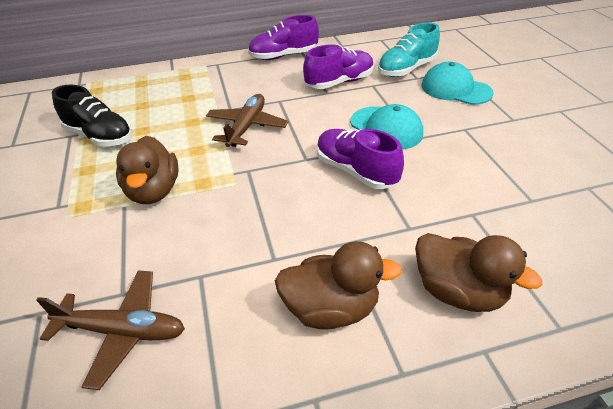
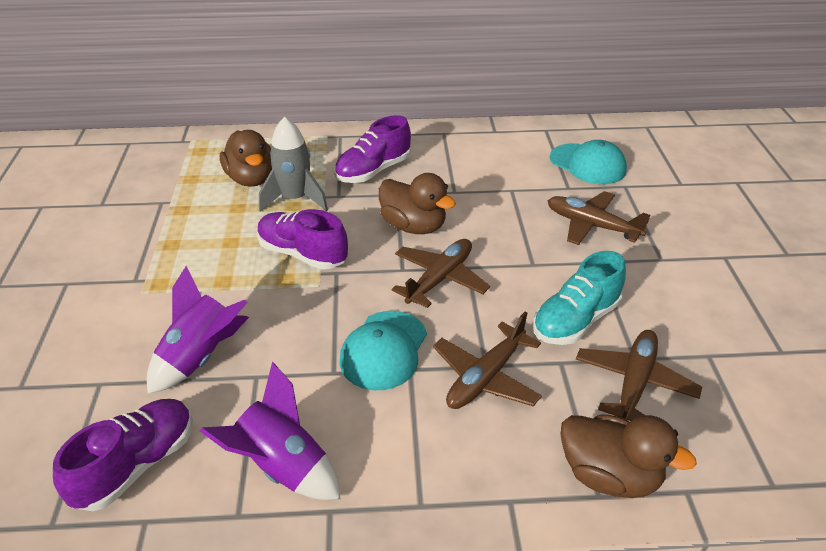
black shoe: 1 -> 0
brown plane: 2 -> 4
grey rocket: 0 -> 1
purple rocket: 0 -> 2

